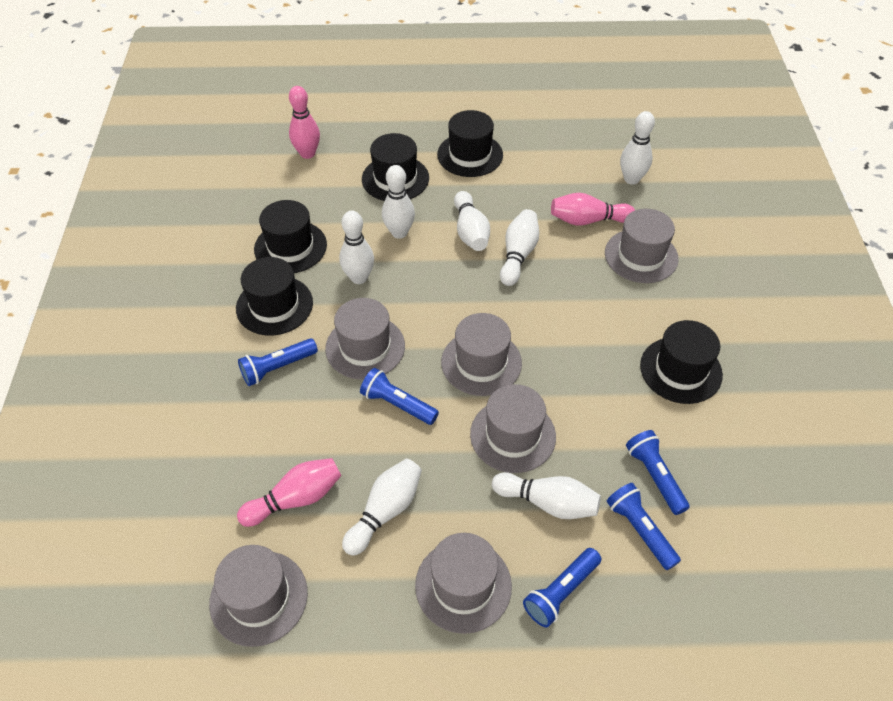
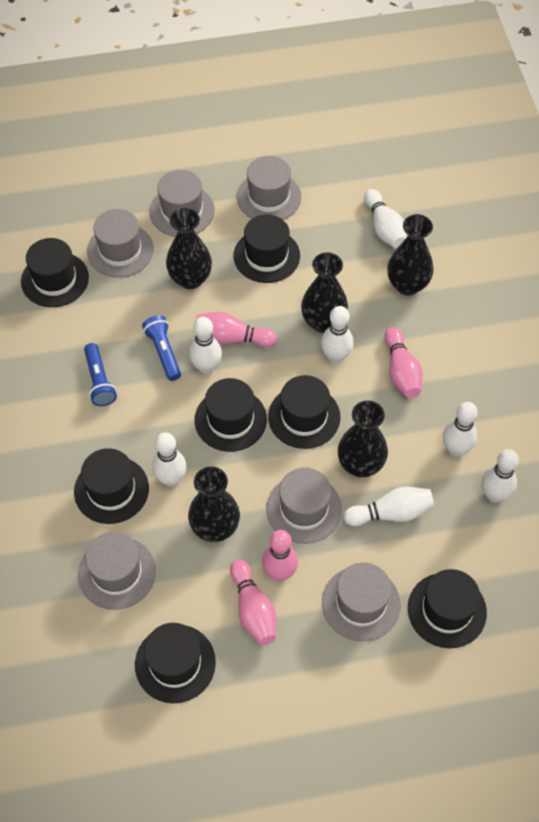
black hat: 5 -> 7
black vase: 0 -> 5
blue flashlight: 5 -> 2
pink bowling pin: 3 -> 4

